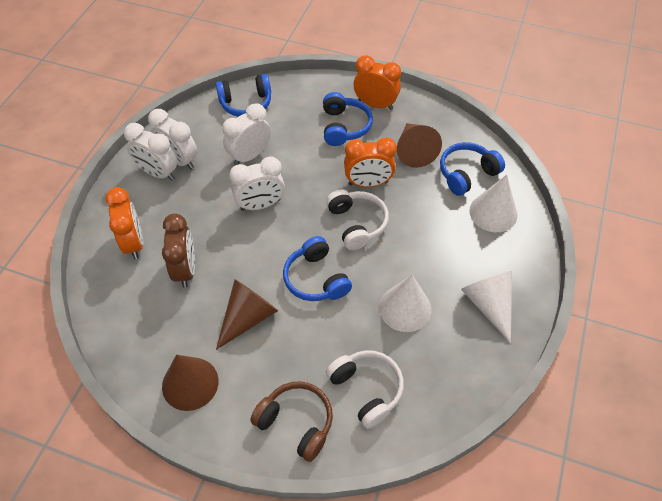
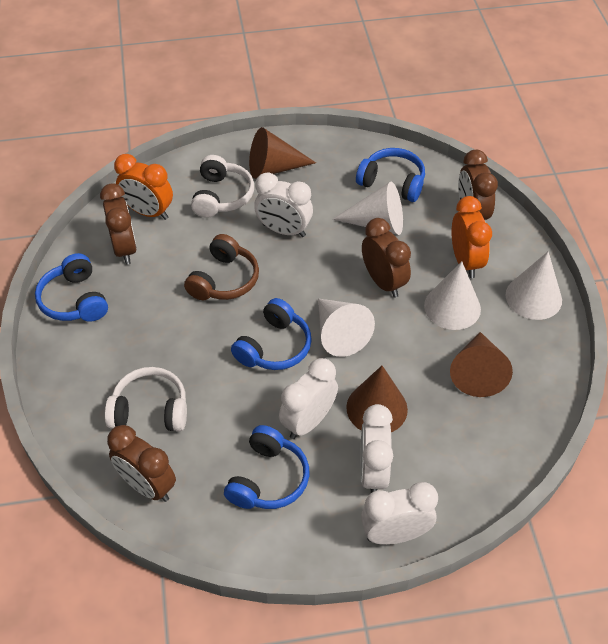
brown clock: 1 -> 4
orange clock: 3 -> 2
white cone: 3 -> 4

